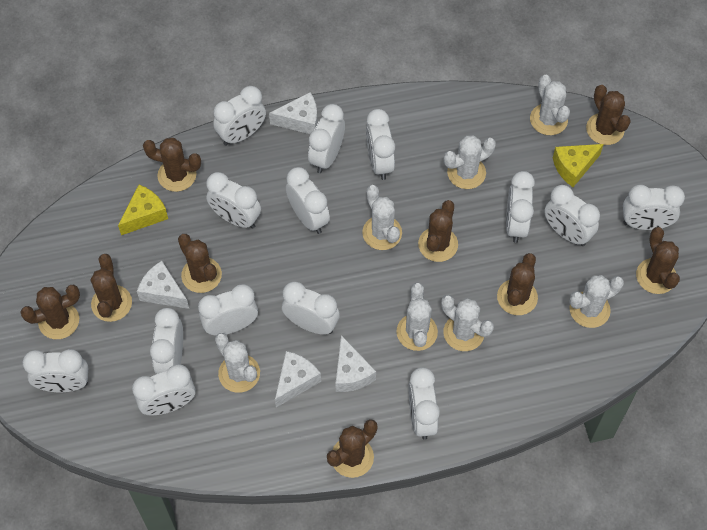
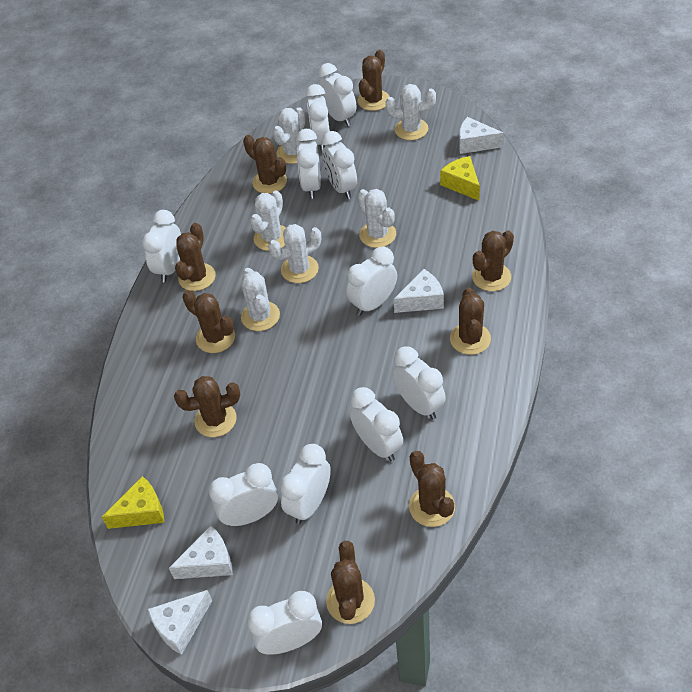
white cactus: 7 -> 6
white clock: 14 -> 11

